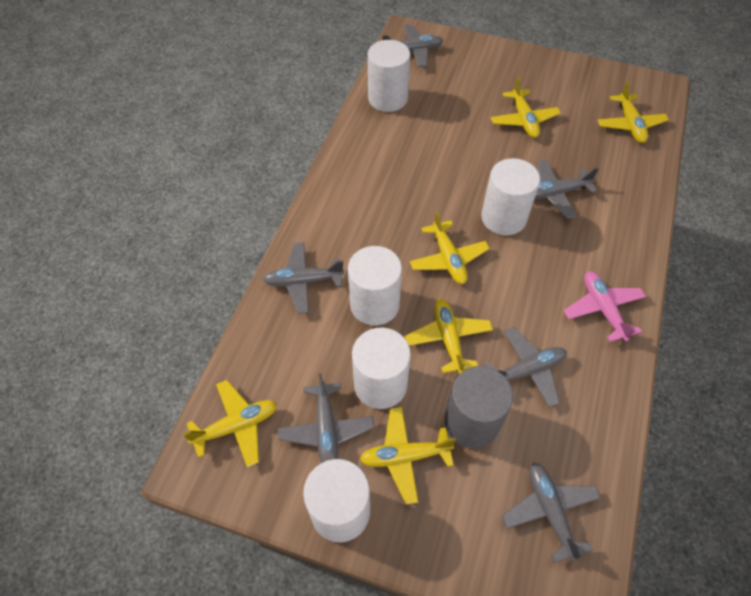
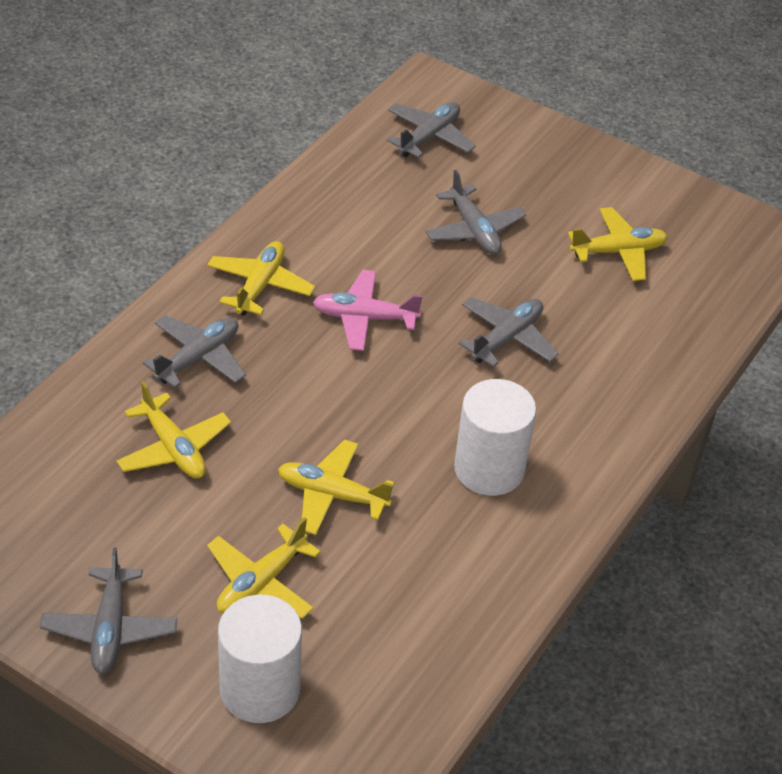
grey cylinder: 1 -> 0
grey plane: 6 -> 5
white cylinder: 5 -> 2
yellow plane: 6 -> 5

